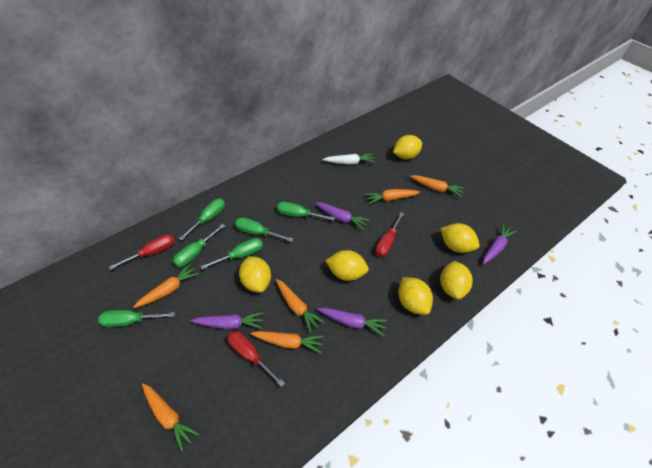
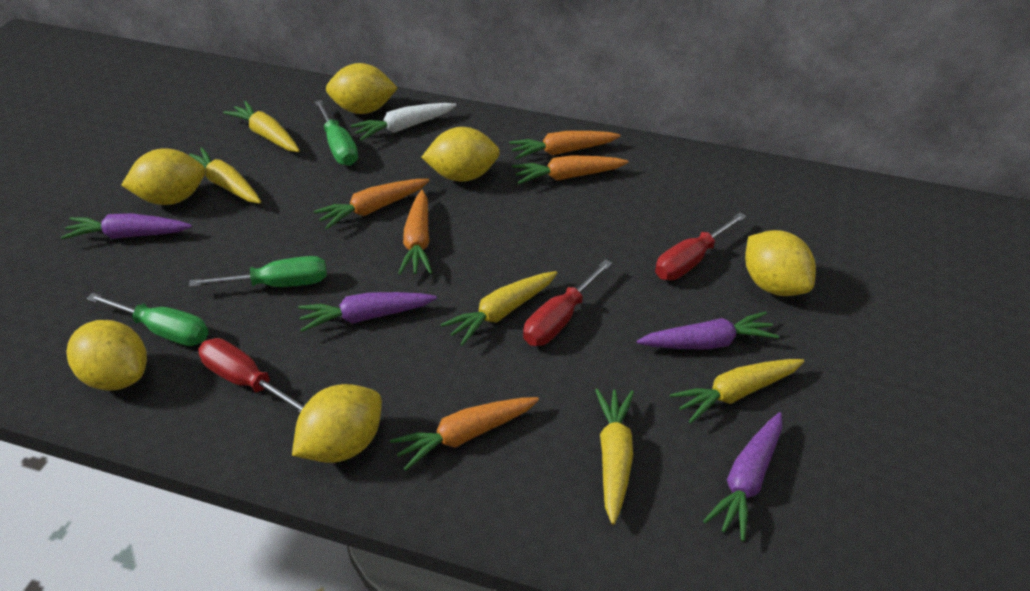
green screwdriver: 6 -> 3
orange carrot: 6 -> 5
yellow carrot: 0 -> 5

